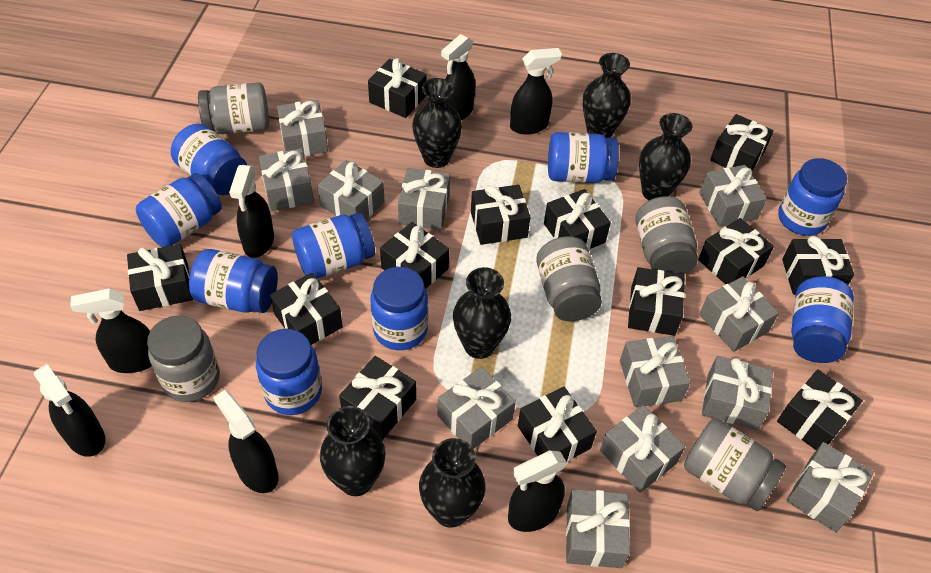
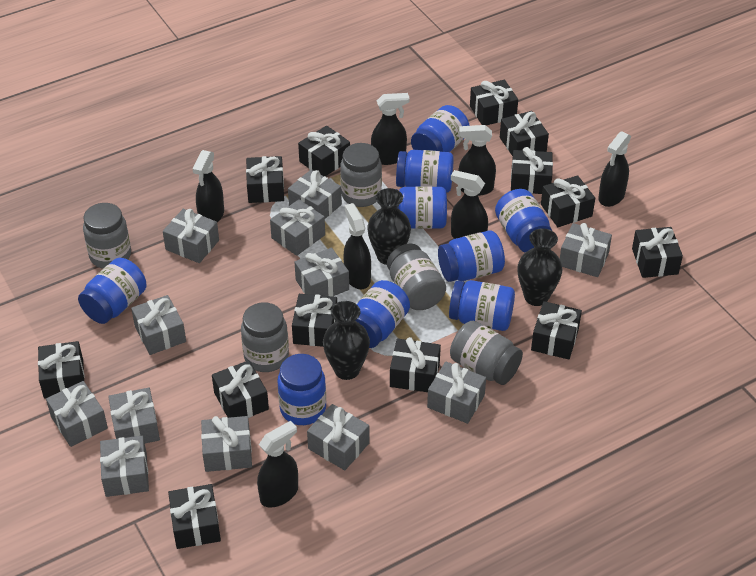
black vase: 6 -> 3

